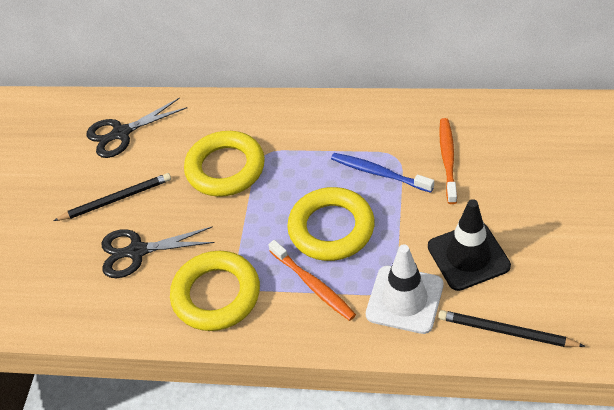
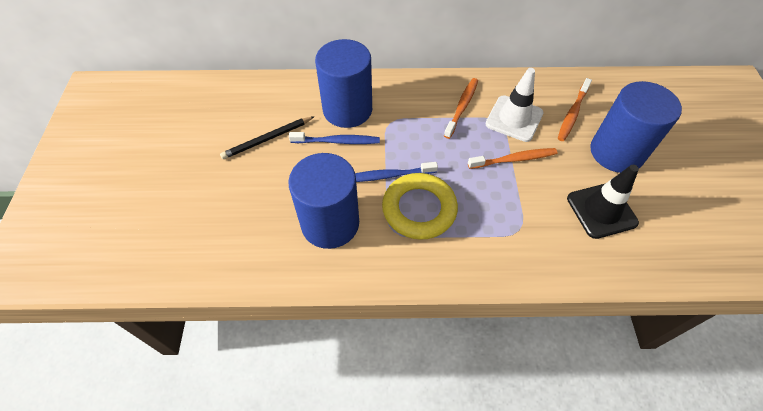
black pencil: 2 -> 1
black scissors: 2 -> 0
blue cylinder: 0 -> 3
blue toothbrush: 1 -> 2
orange toothbrush: 2 -> 3
yellow ring: 3 -> 1

